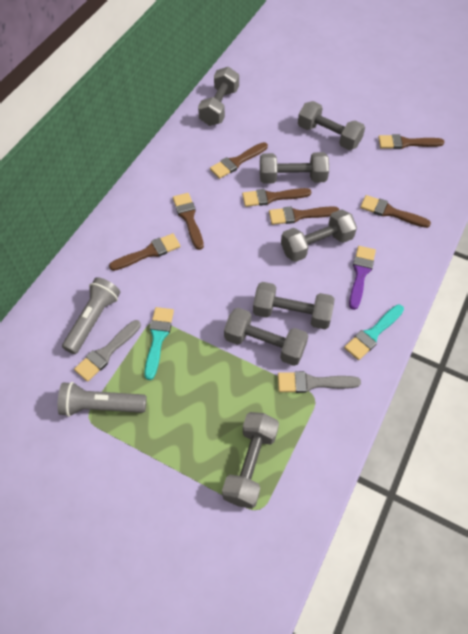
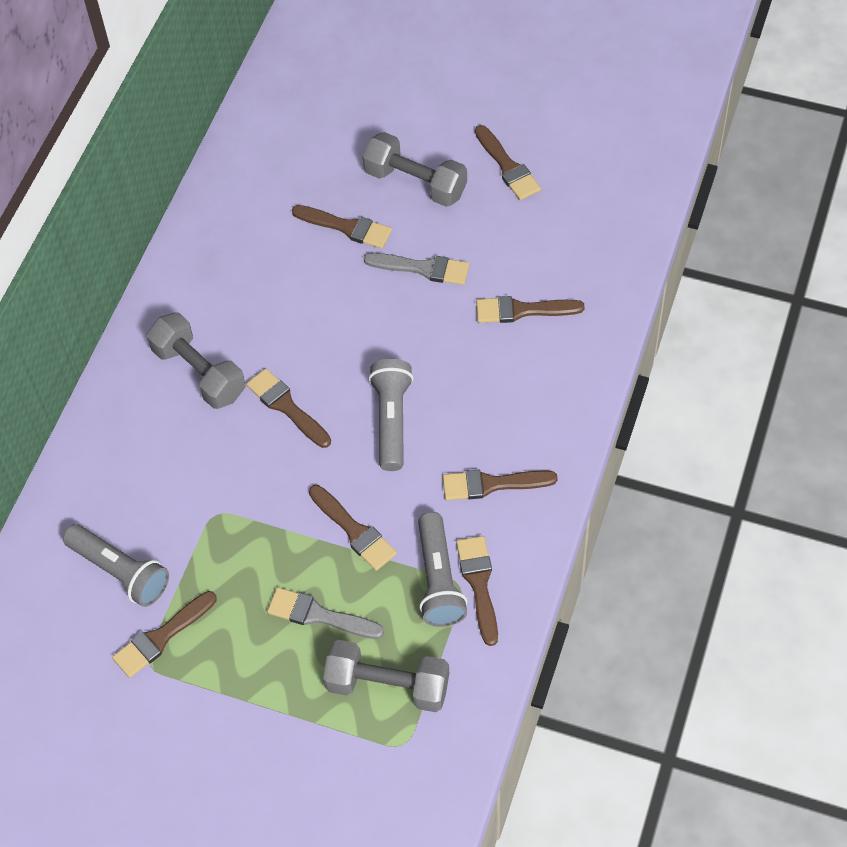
brown brush: 7 -> 8
grey dumbbell: 7 -> 3
grey flashlight: 2 -> 3
purple brush: 1 -> 0
turquoise brush: 2 -> 0

